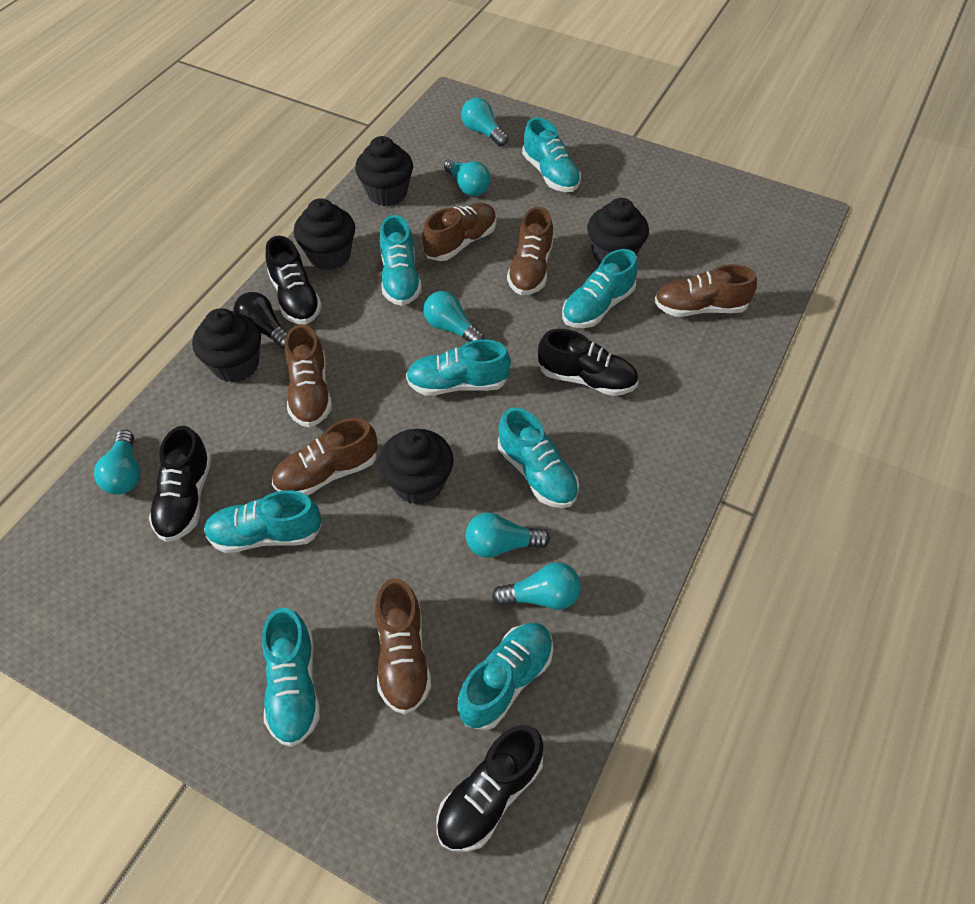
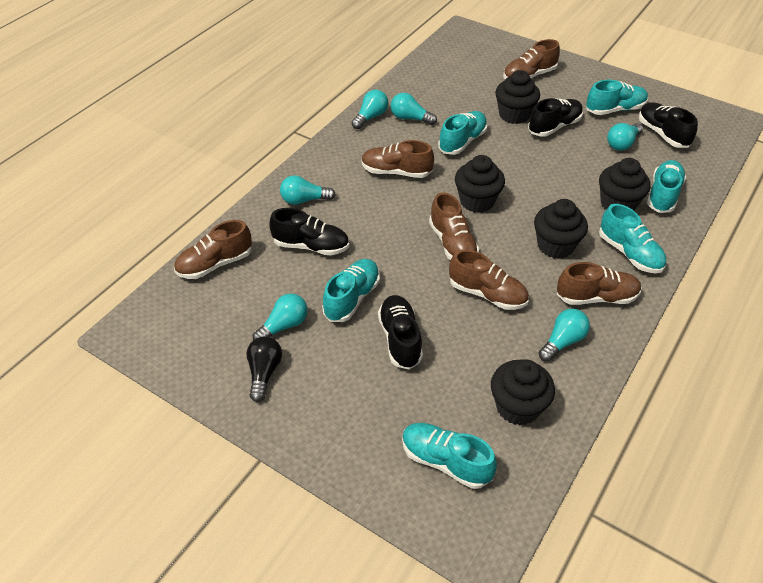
turquoise shoe: 8 -> 6

